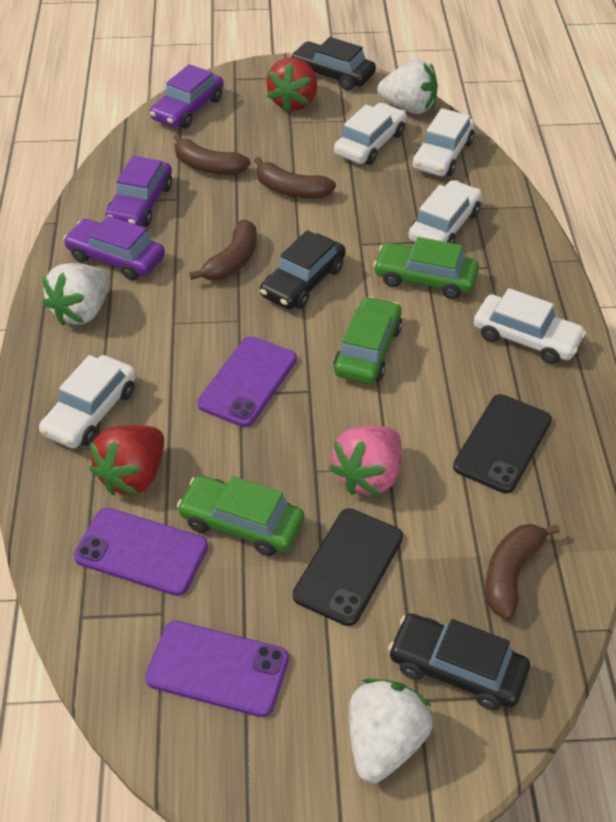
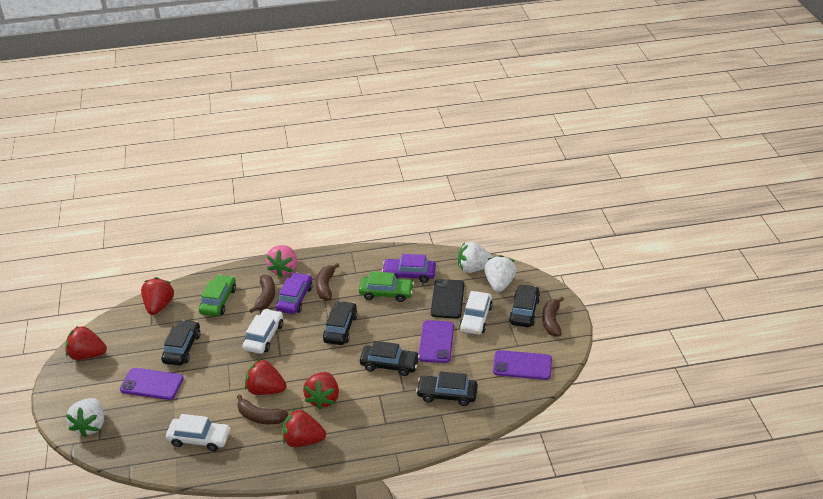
black car: 3 -> 5
black phone: 2 -> 1
green car: 3 -> 2
purple car: 3 -> 2
red strawberry: 2 -> 5
white car: 5 -> 3

